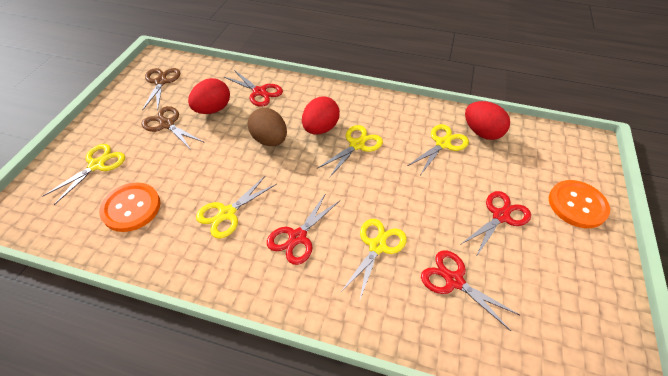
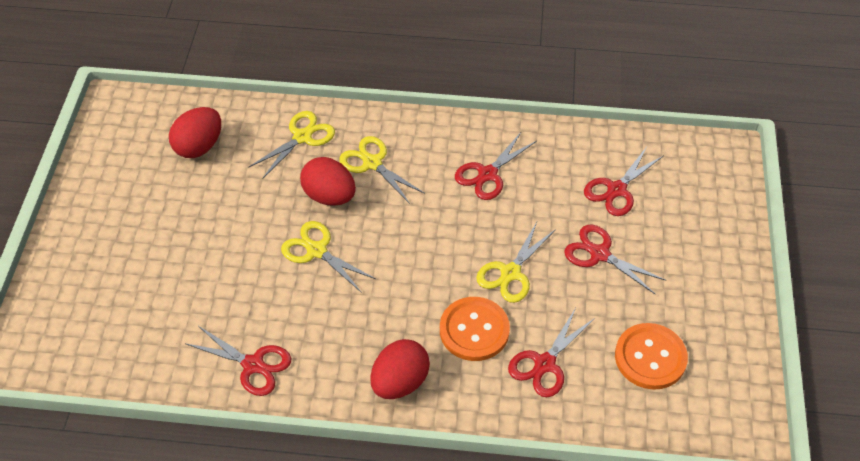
brown egg: 1 -> 0
brown scissors: 2 -> 0
red scissors: 4 -> 5
yellow scissors: 5 -> 4

